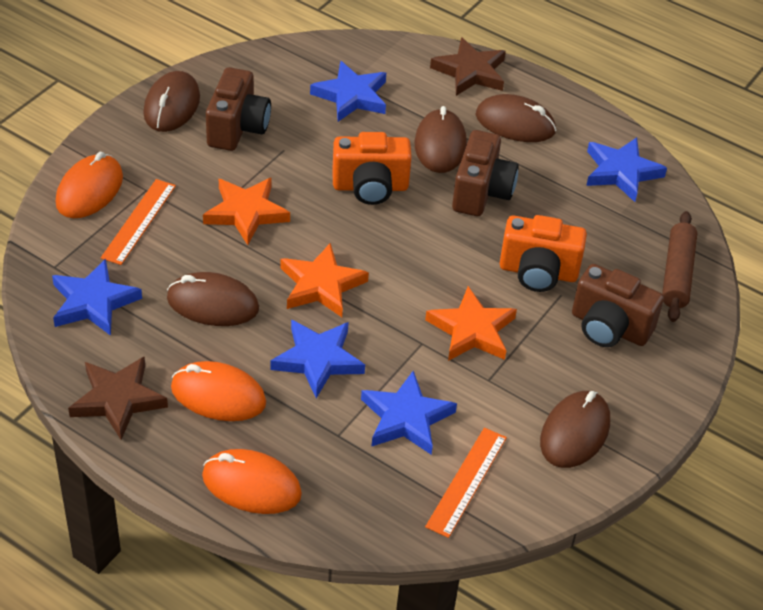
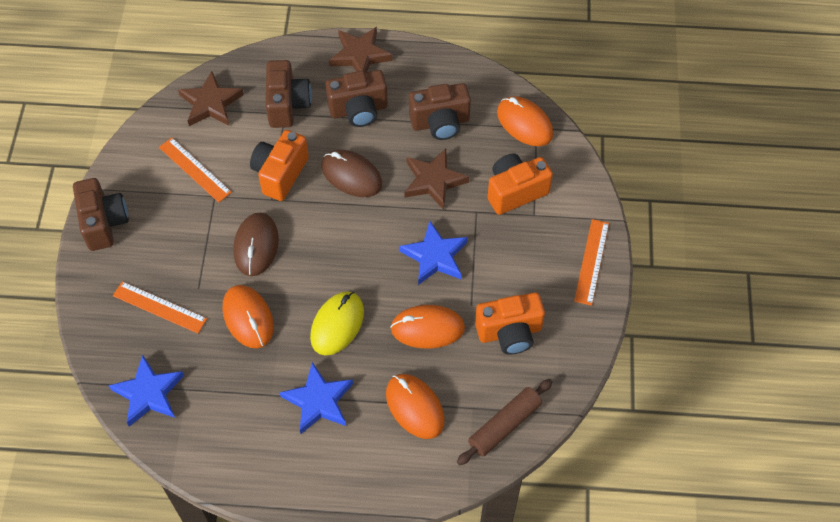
blue star: 5 -> 3
brown camera: 3 -> 4
brown mouse: 5 -> 2
brown star: 2 -> 3
orange camera: 2 -> 3
orange mouse: 3 -> 4
orange ruler: 2 -> 3
orange star: 3 -> 0
yellow mouse: 0 -> 1

